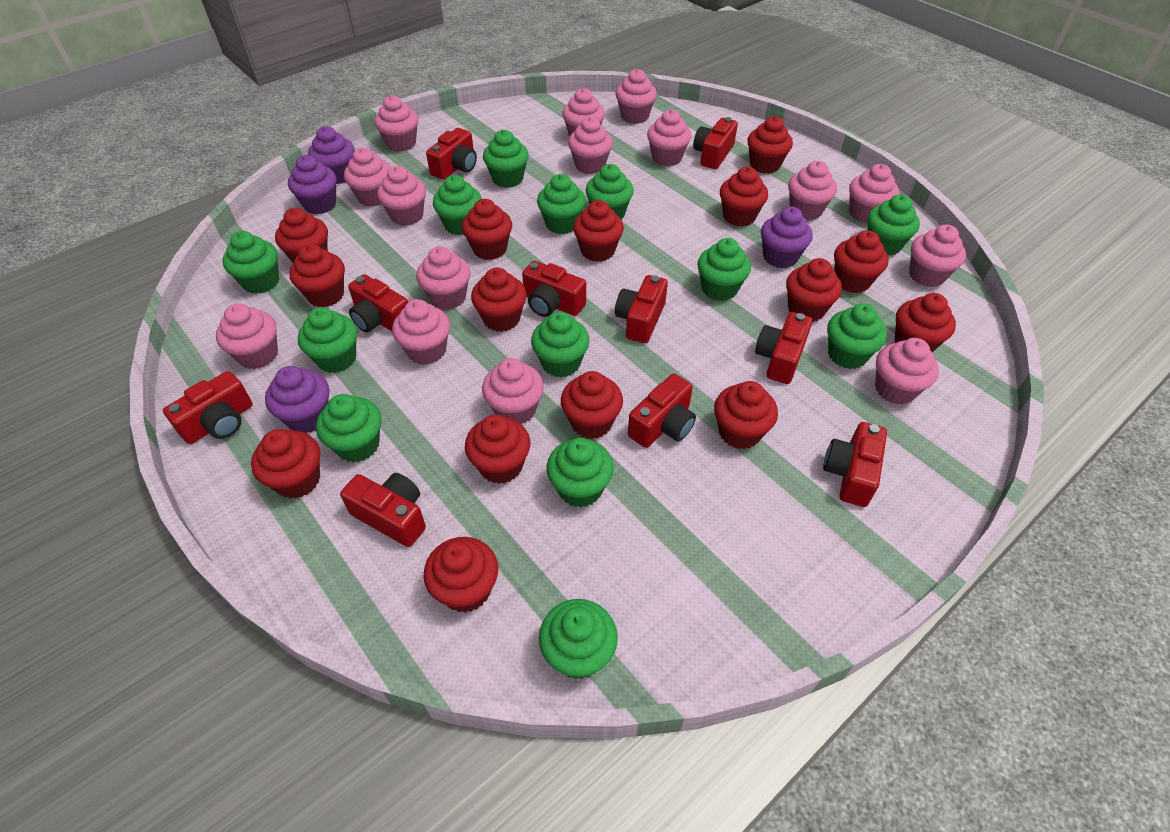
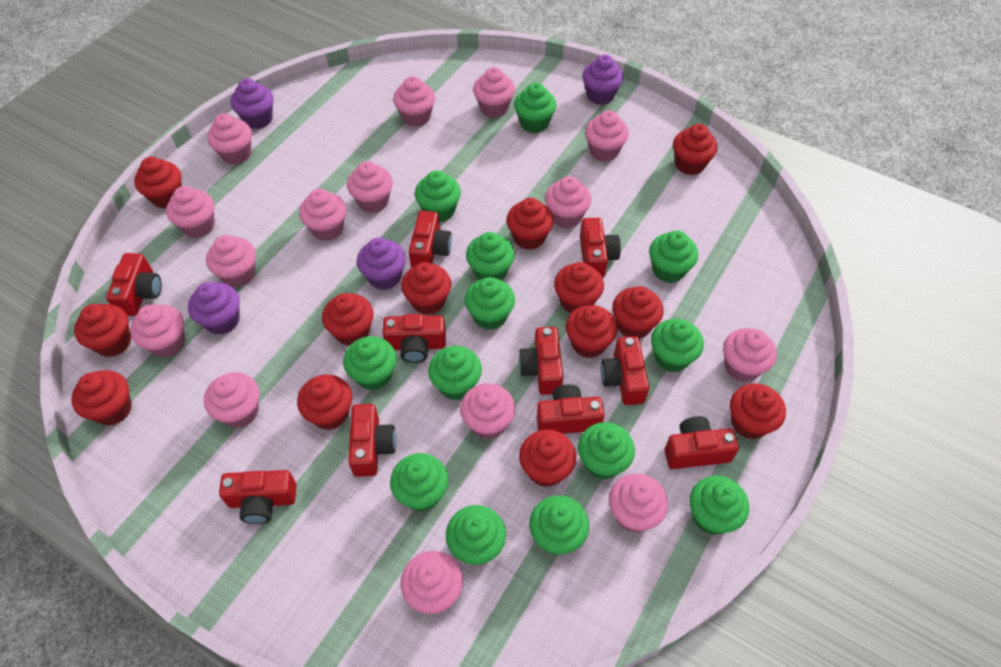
red cupcake: 15 -> 13

